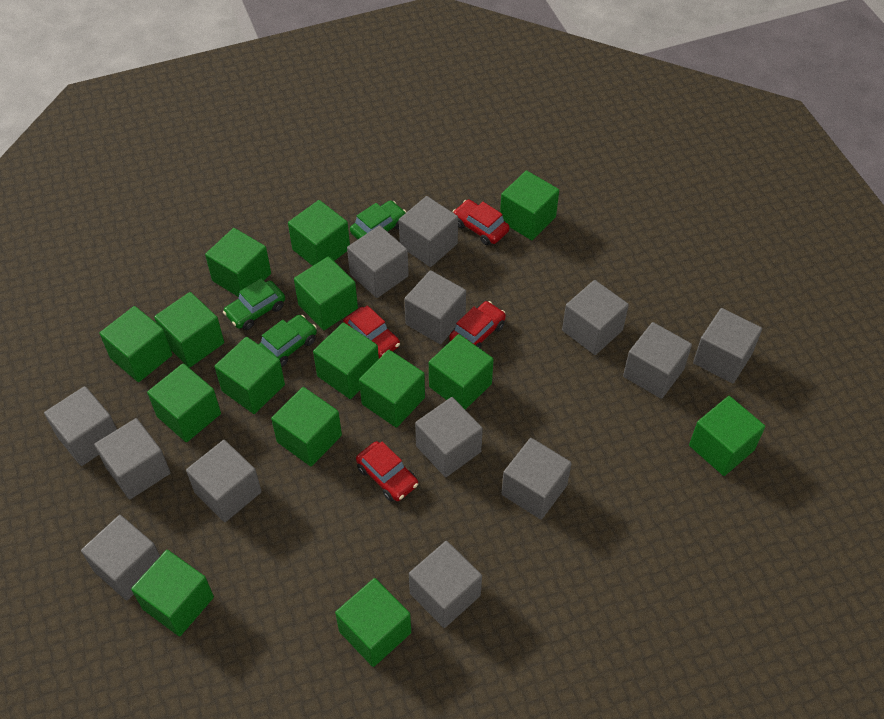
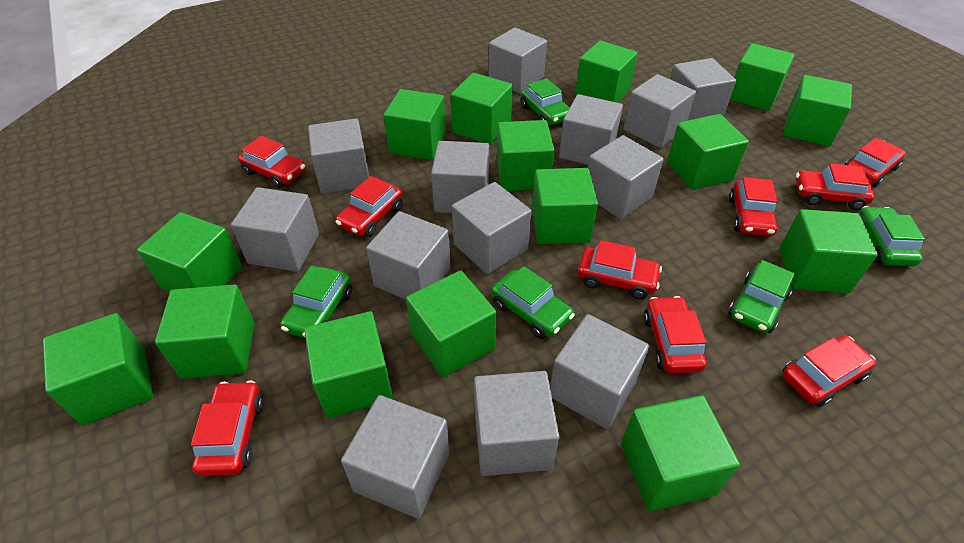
green car: 3 -> 5
red car: 4 -> 9

